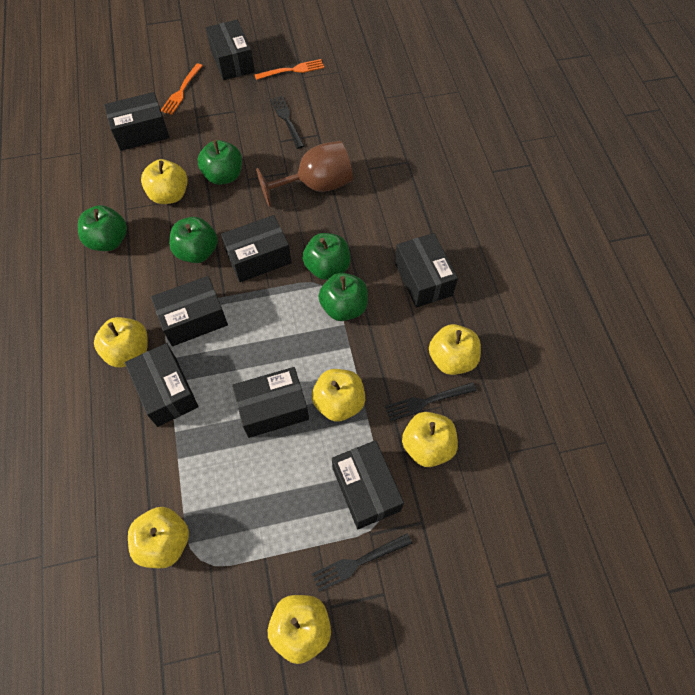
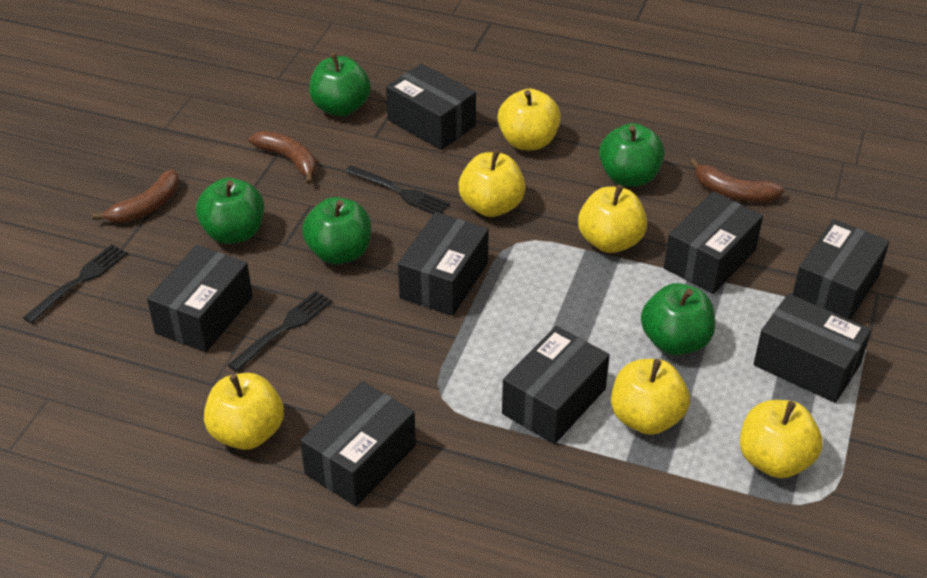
brown banana: 0 -> 3
brown goblet: 1 -> 0
orange fork: 2 -> 0
yellow apple: 7 -> 6

